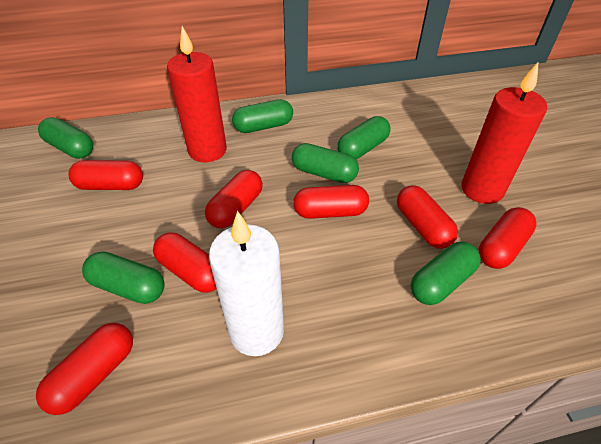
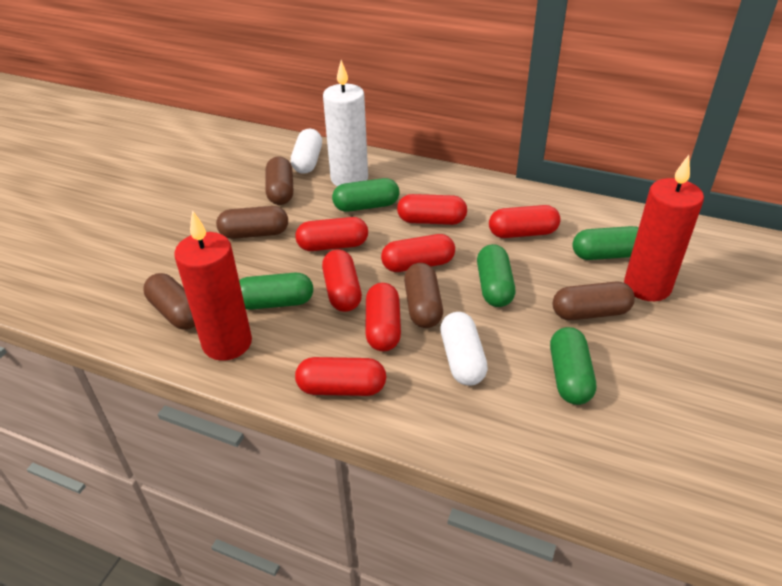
brown capsule: 0 -> 5
green capsule: 6 -> 5
white capsule: 0 -> 2

